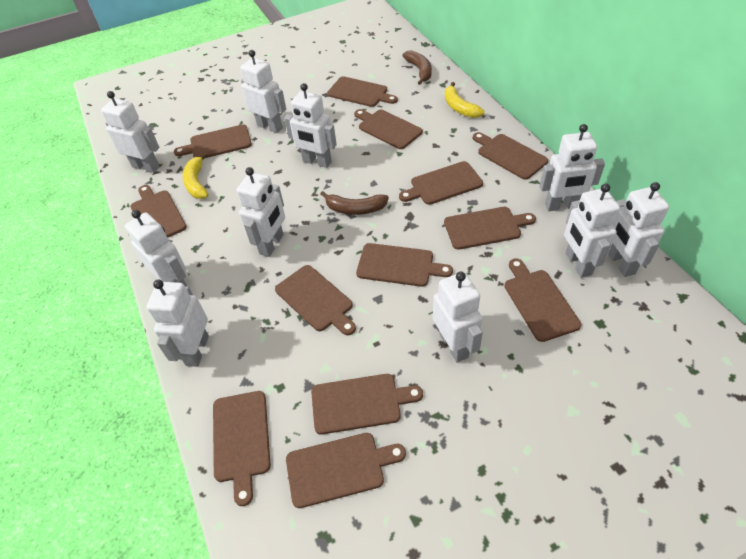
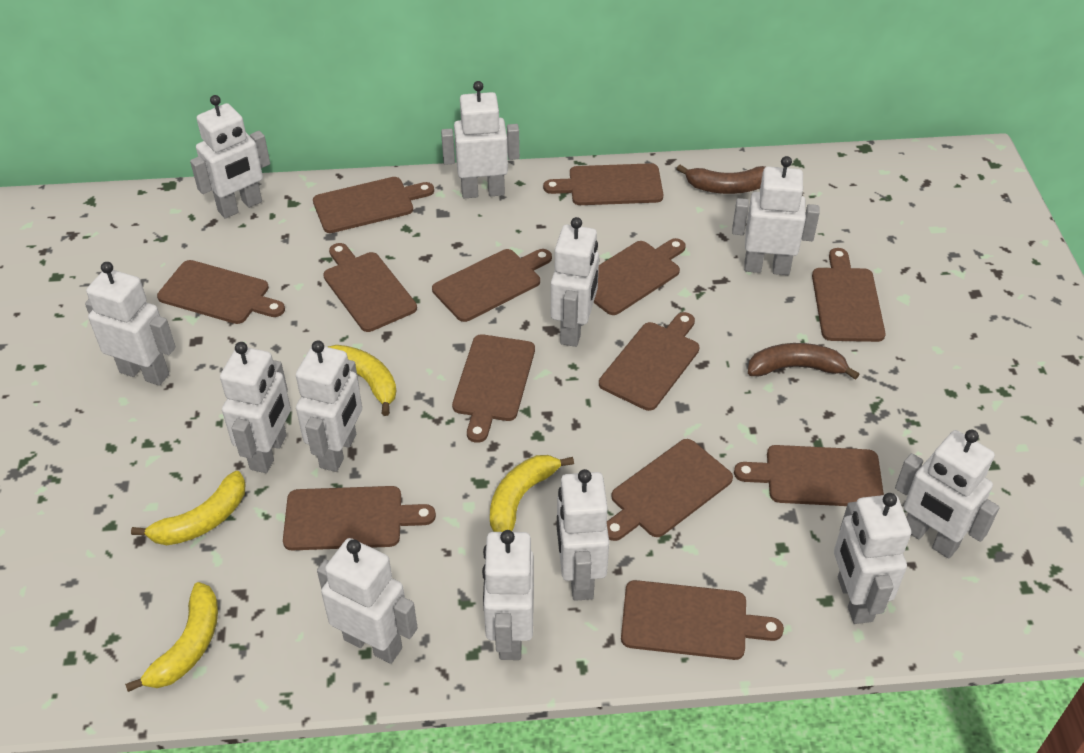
white robot: 10 -> 12
yellow banana: 2 -> 4

